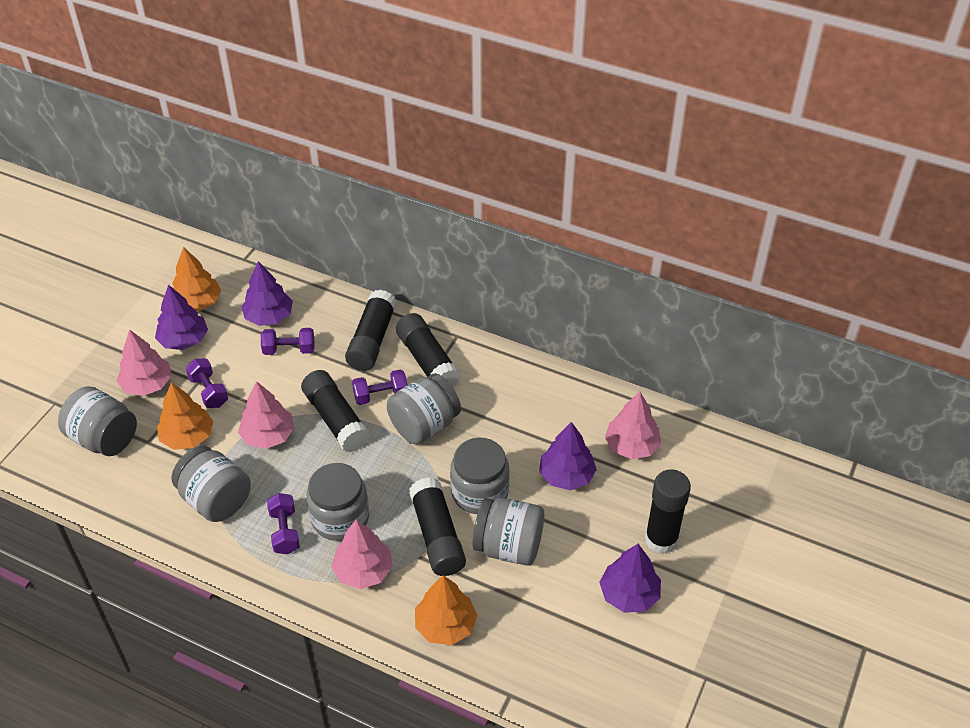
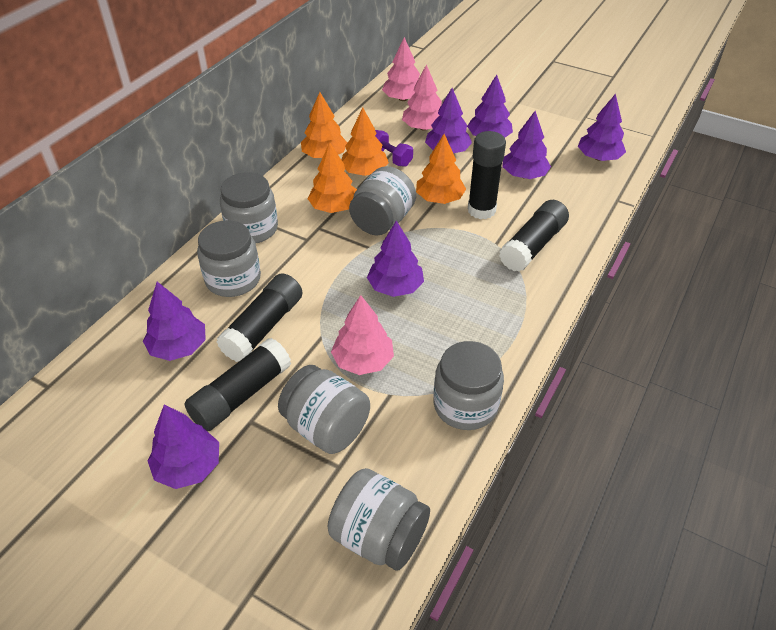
black glue stick: 5 -> 4
orange tree: 3 -> 4
pink tree: 4 -> 3
purple dumbbell: 4 -> 1
purple tree: 4 -> 7

